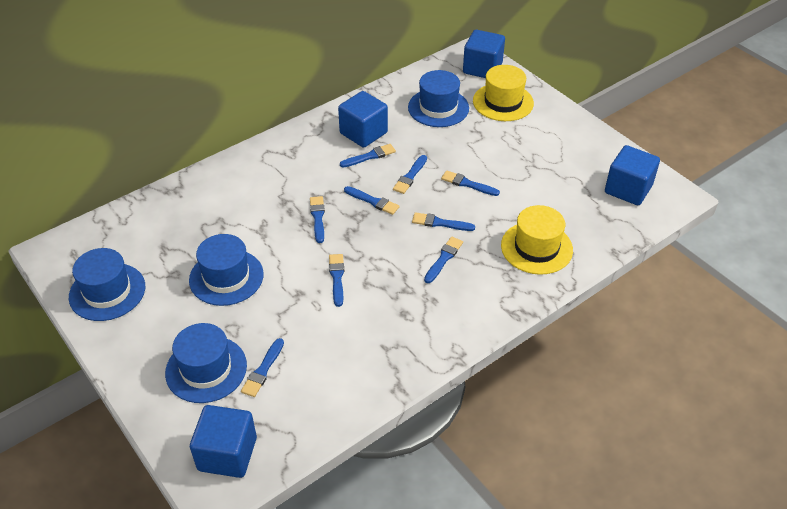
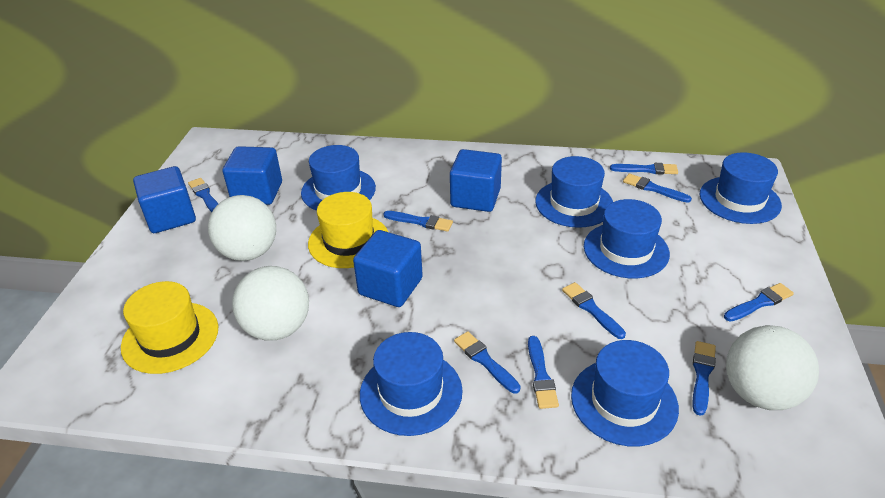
blue hat: 4 -> 6
white ball: 0 -> 3

